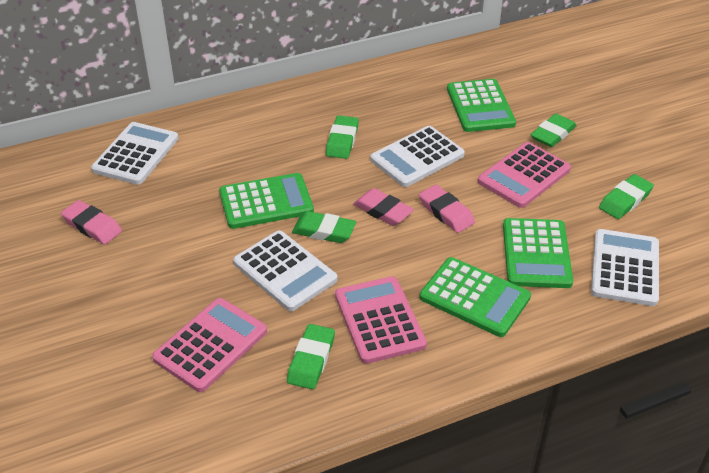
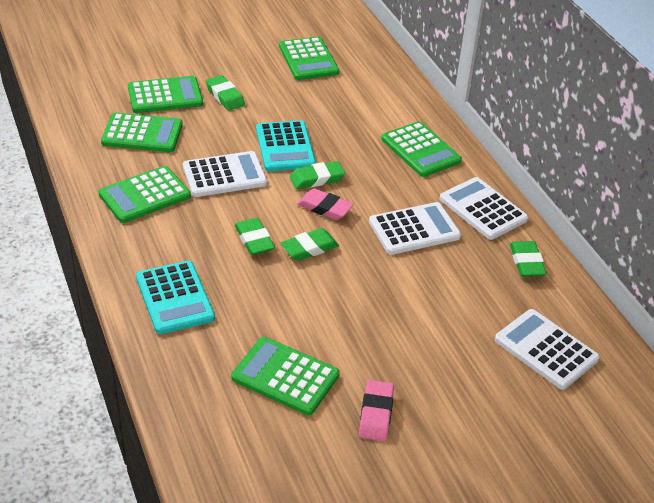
green calculator: 4 -> 6
pink calculator: 3 -> 0
pink eraser: 3 -> 2
turquoise calculator: 0 -> 2

